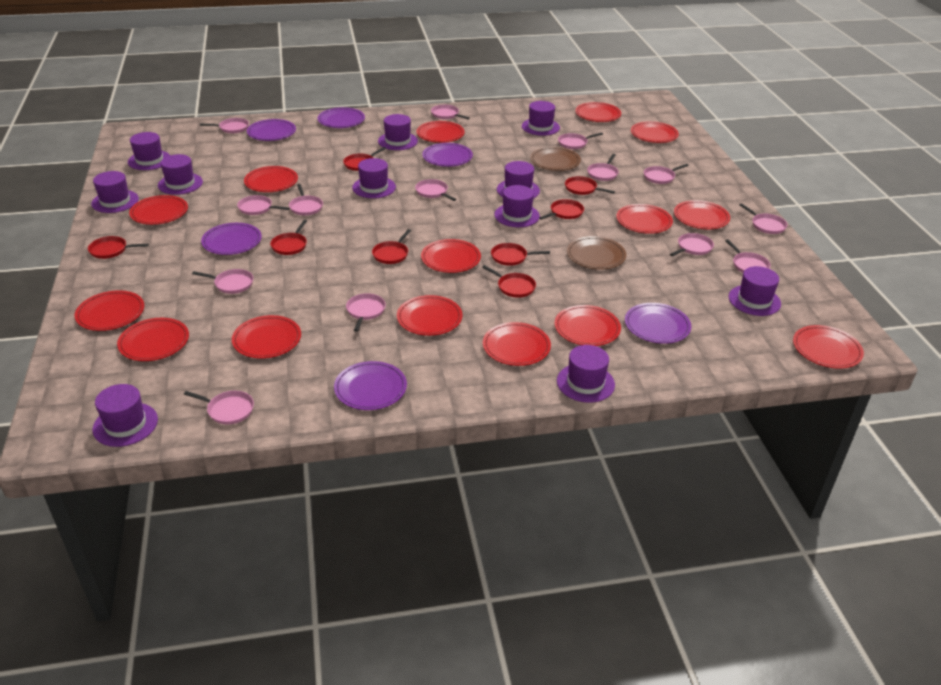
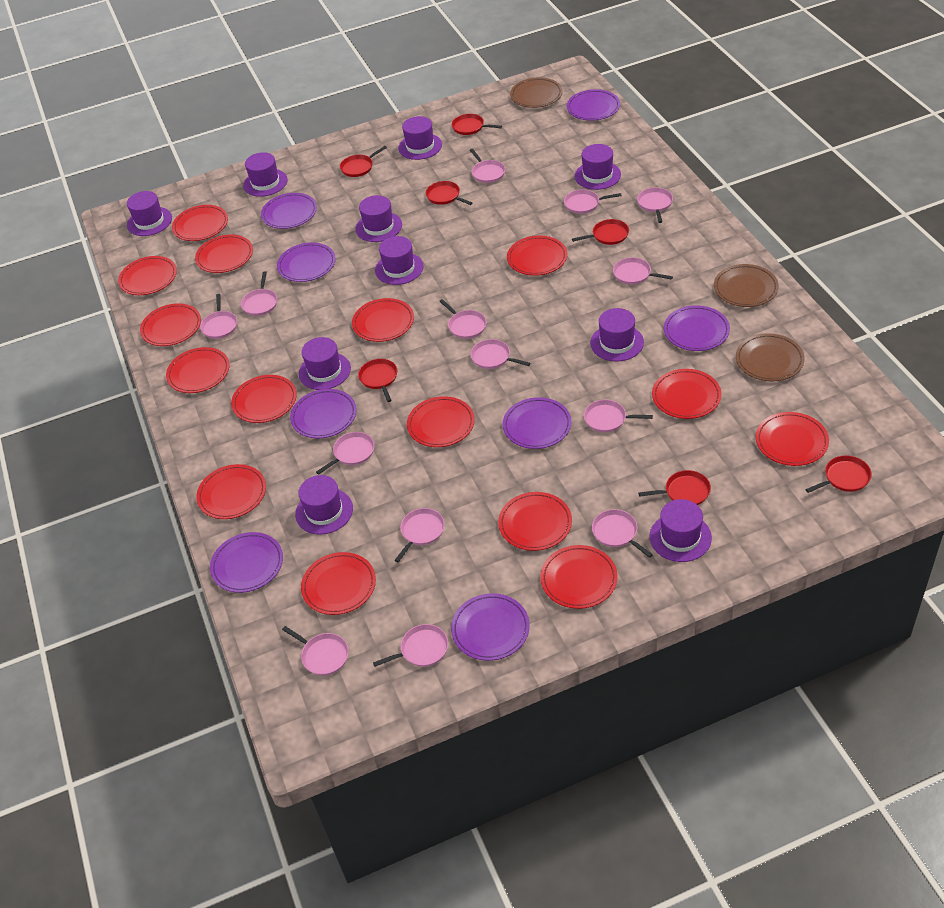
brown plate: 2 -> 3
purple hat: 11 -> 10
purple plate: 6 -> 8
red pan: 8 -> 7

